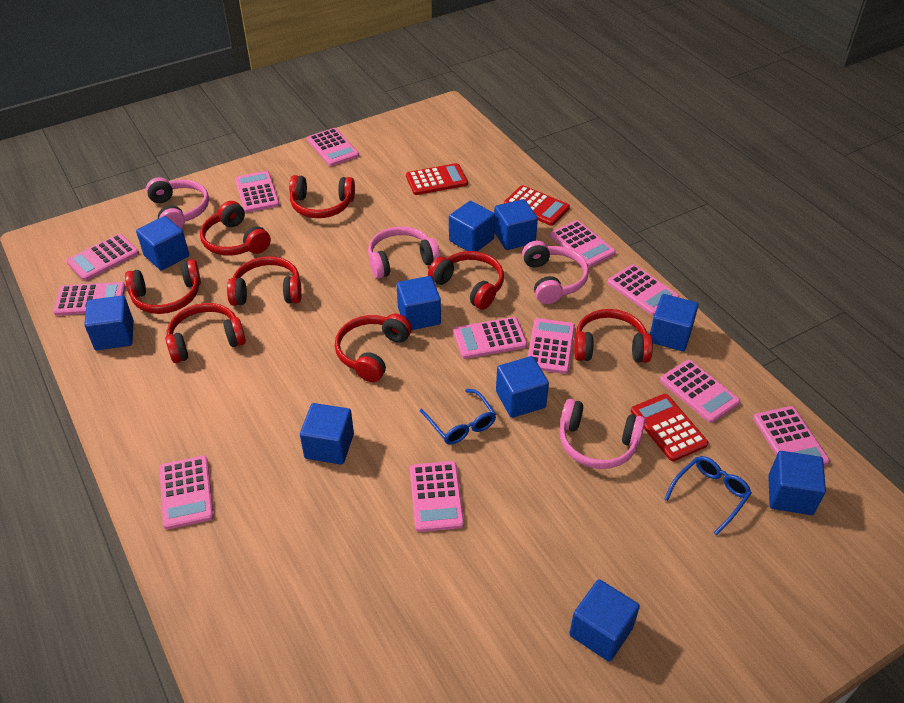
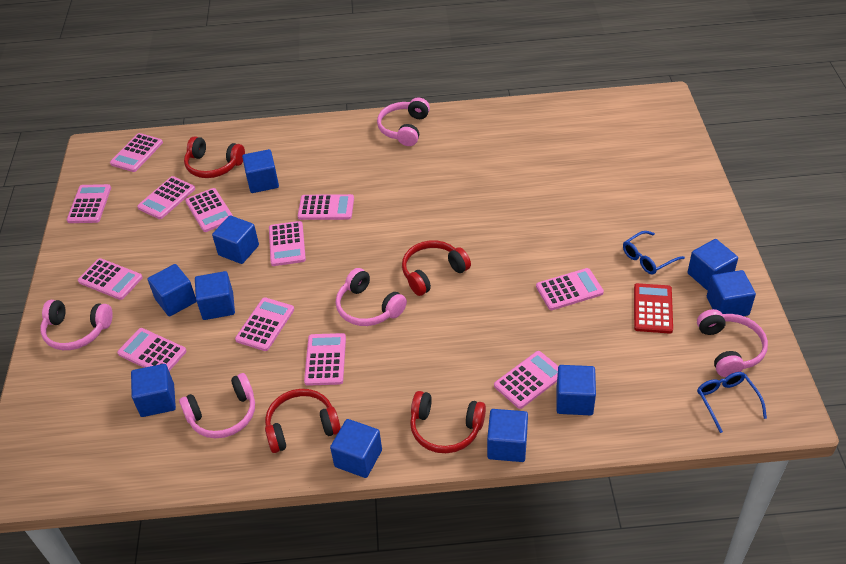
pink headphones: 4 -> 5
red calculator: 3 -> 1
red headphones: 8 -> 4

